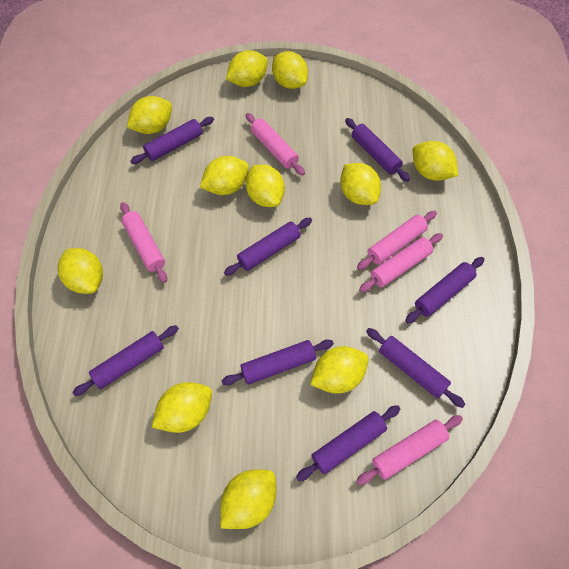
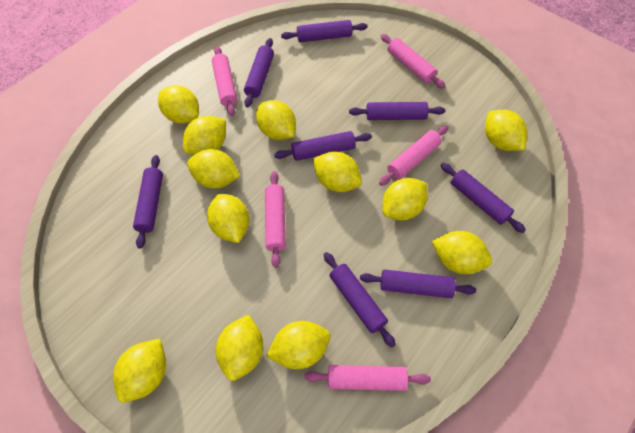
yellow lemon: 11 -> 12

